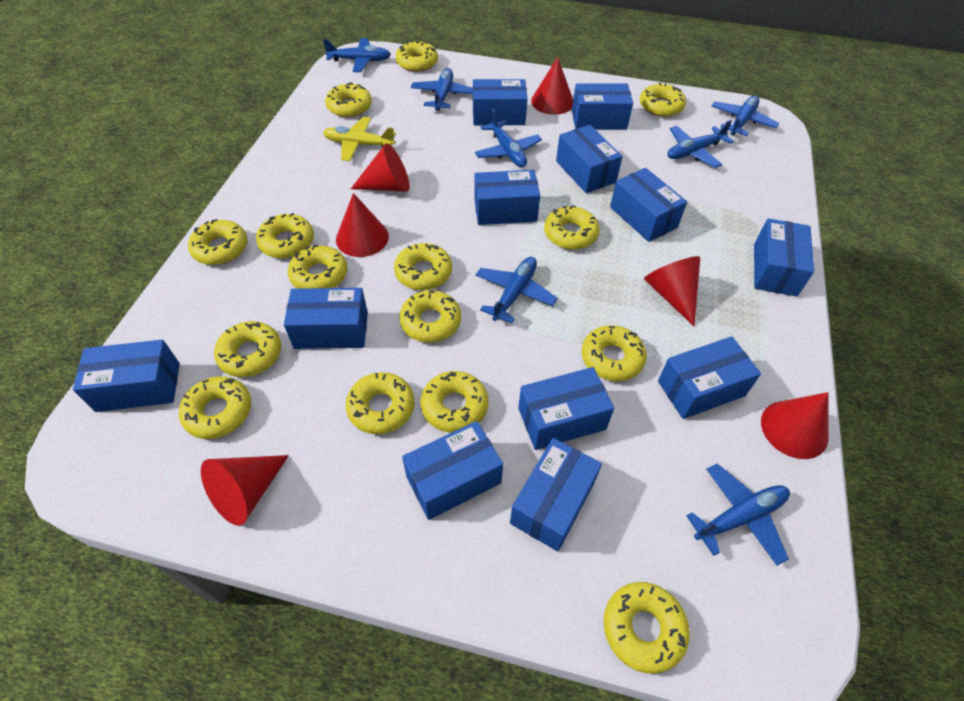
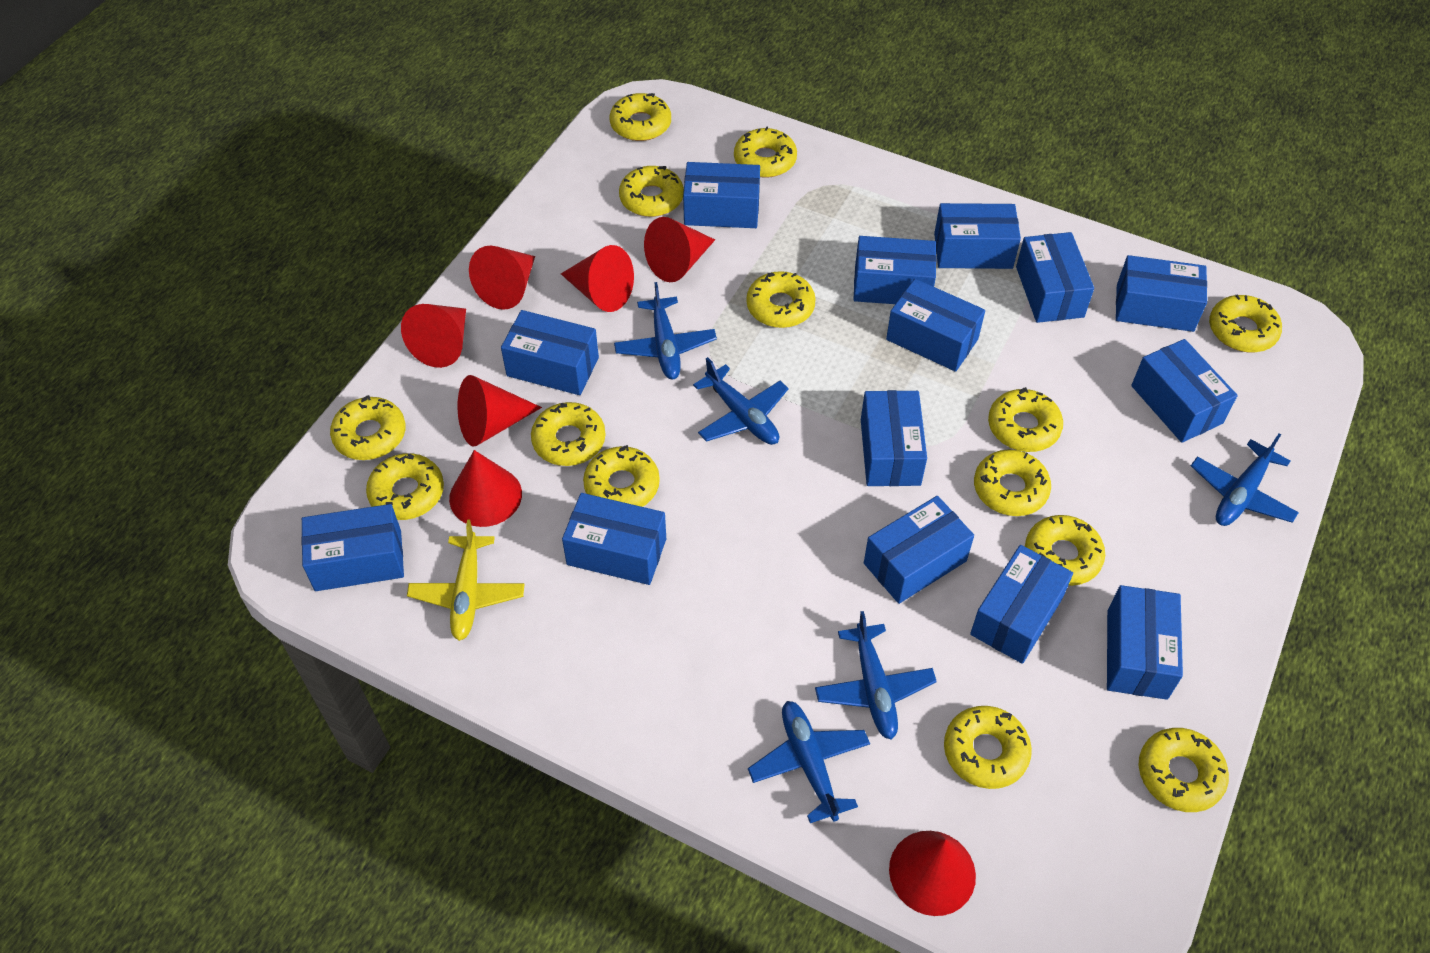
blue box: 12 -> 14
blue plane: 7 -> 5
red cone: 6 -> 7
yellow donut: 15 -> 14

